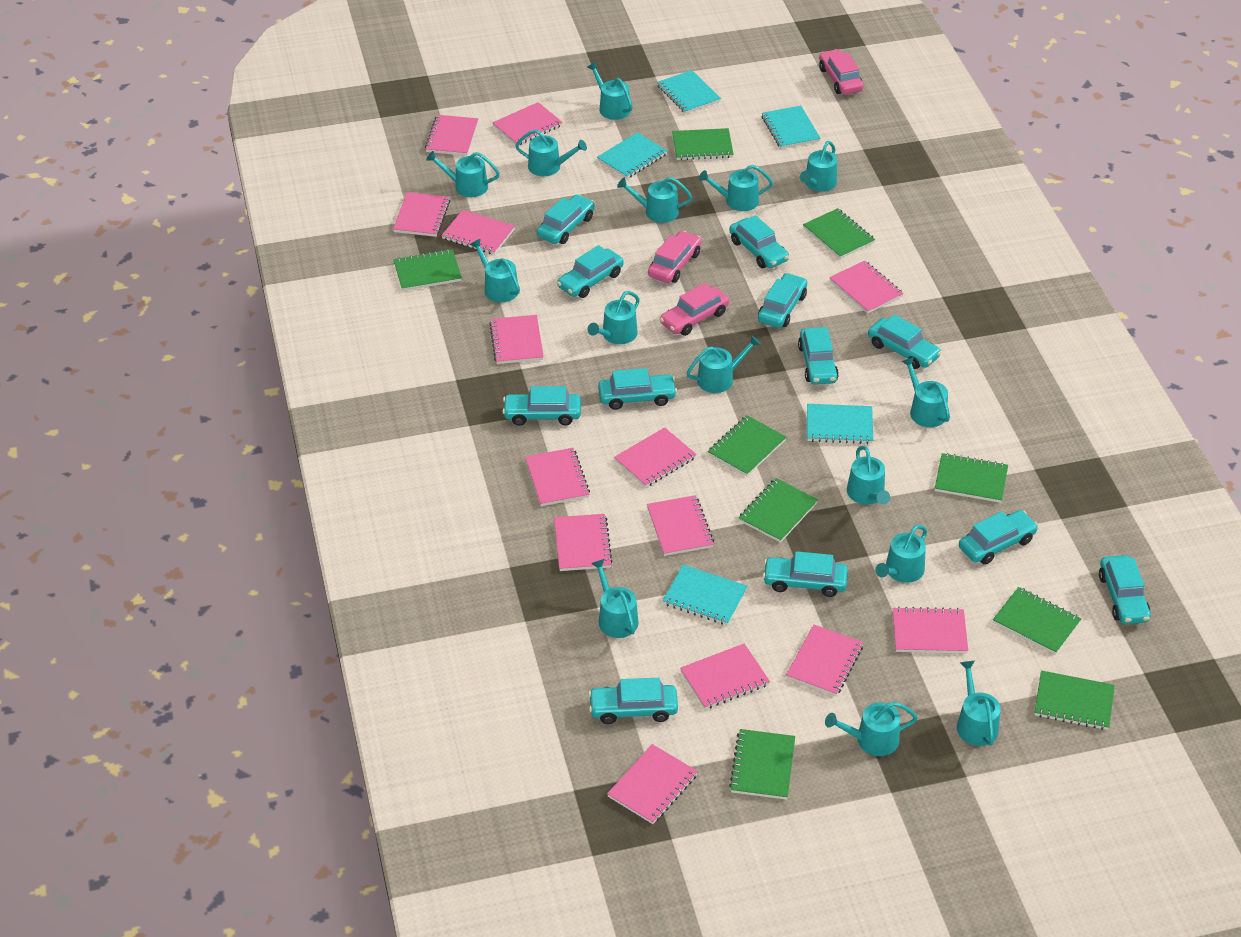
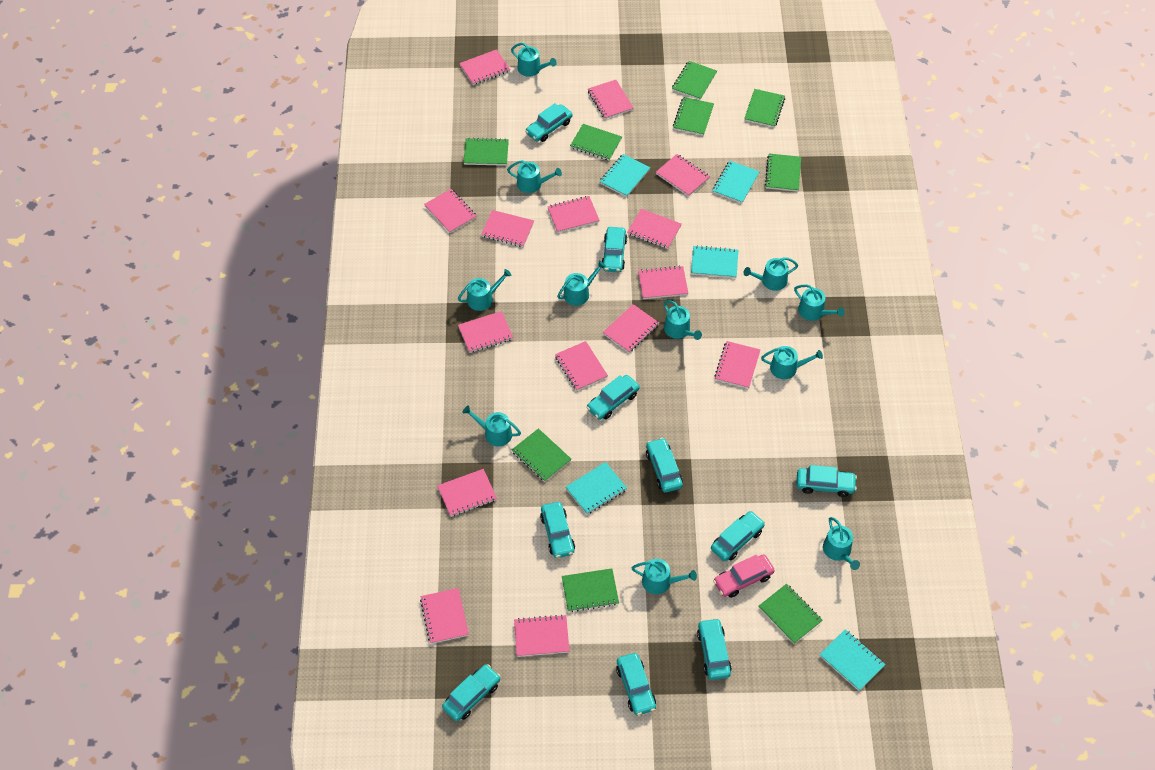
pink car: 3 -> 1
pink notebook: 14 -> 15
turquoise car: 12 -> 10
turquoise watering can: 15 -> 11

